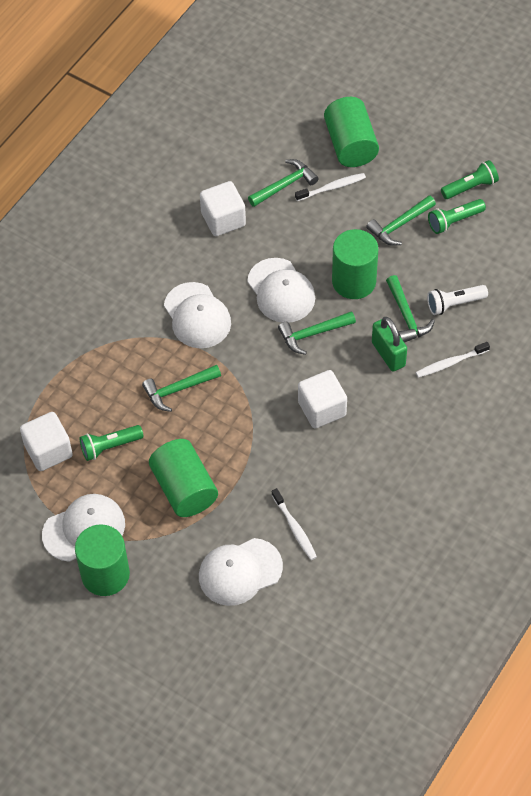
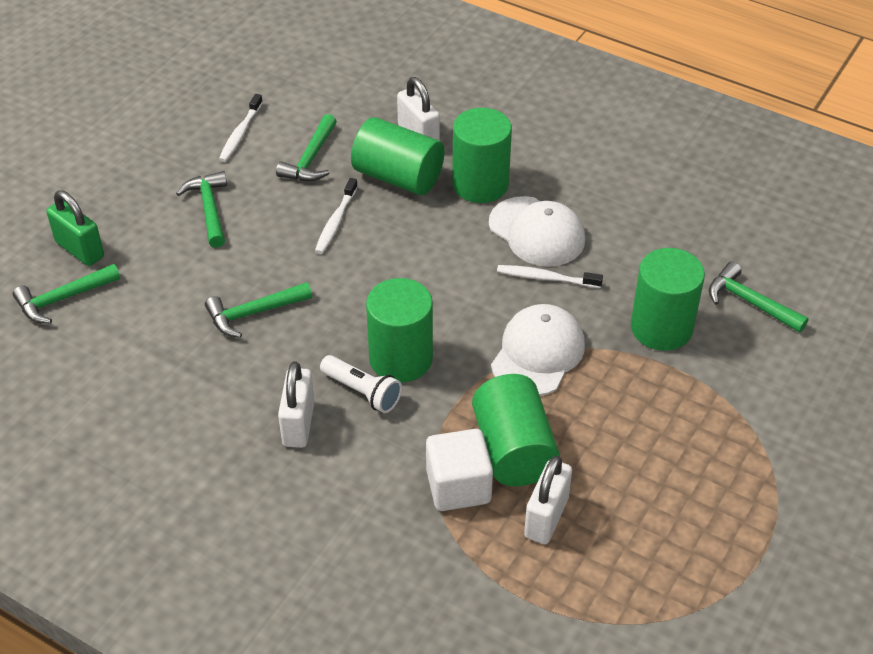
green cylinder: 4 -> 5
green flashlight: 3 -> 0
white cap: 4 -> 2
white cube: 3 -> 1
white padlock: 0 -> 3

